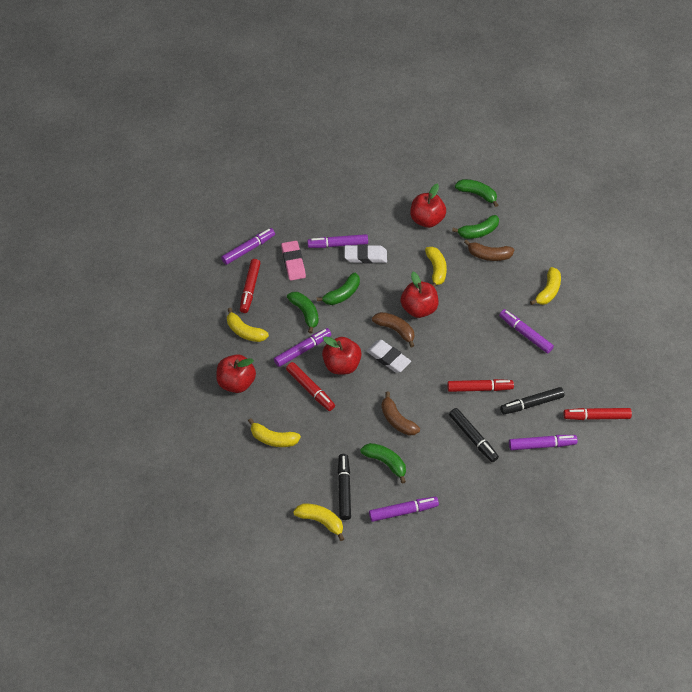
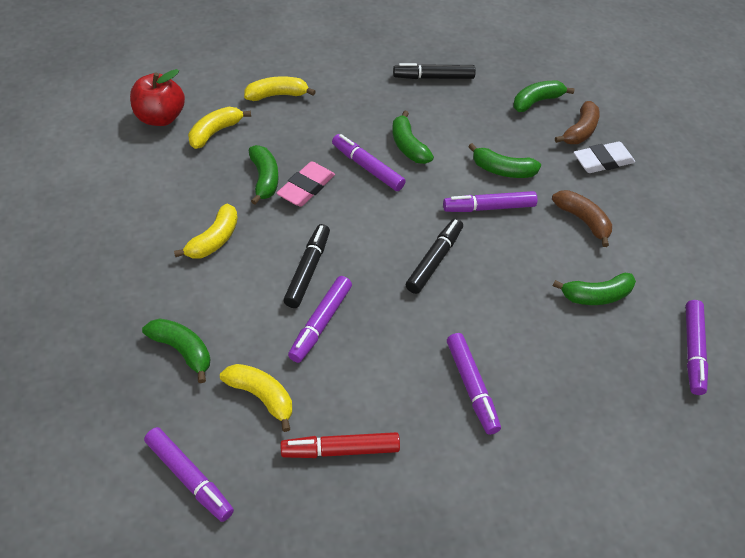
brown banana: 3 -> 2
green banana: 5 -> 6
red apple: 4 -> 1
red marker: 4 -> 1
white eraser: 2 -> 1
yellow banana: 5 -> 4

